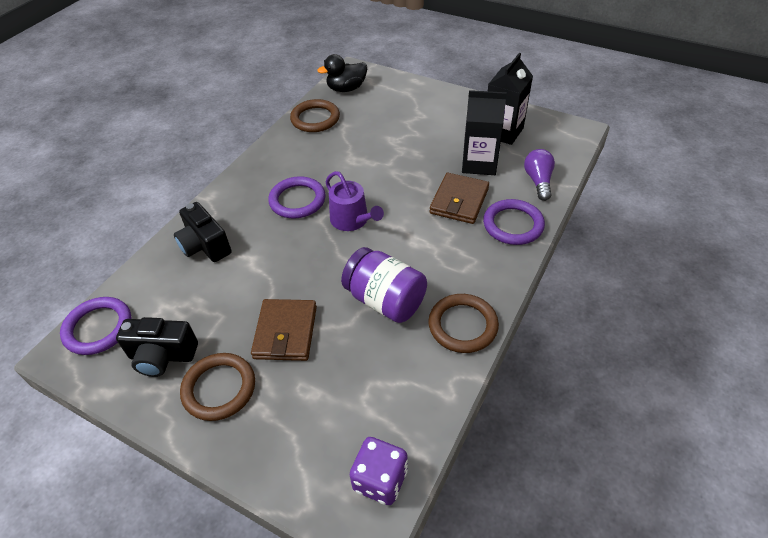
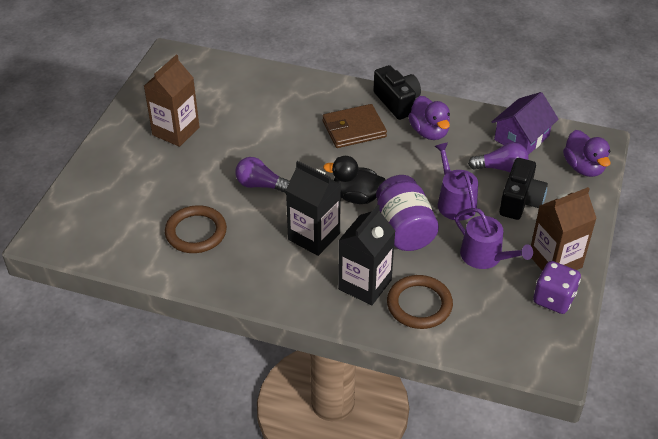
brown carton: 0 -> 2
brown ring: 3 -> 2
brown wallet: 2 -> 1
purple duck: 0 -> 2
purple house: 0 -> 1
purple light bulb: 1 -> 2
purple ring: 3 -> 0
purple watering can: 1 -> 2

